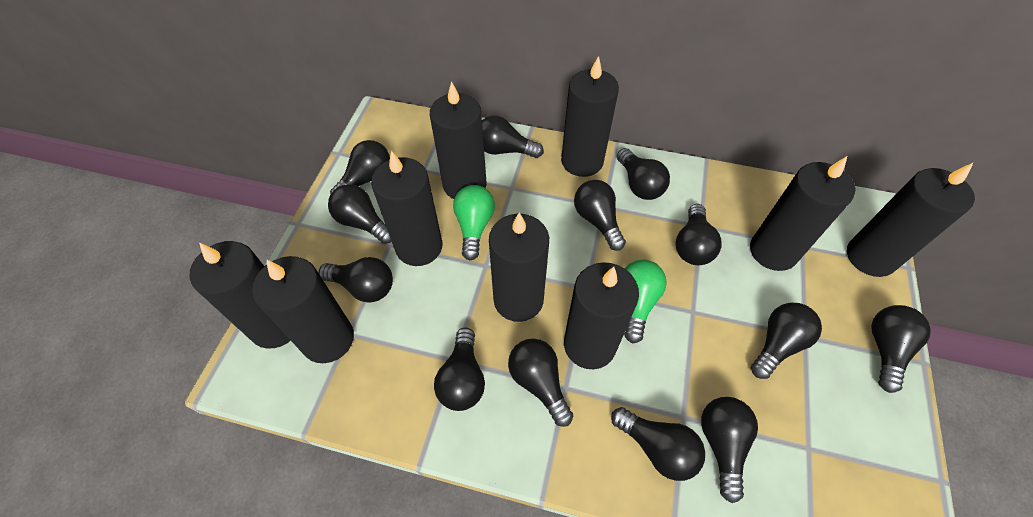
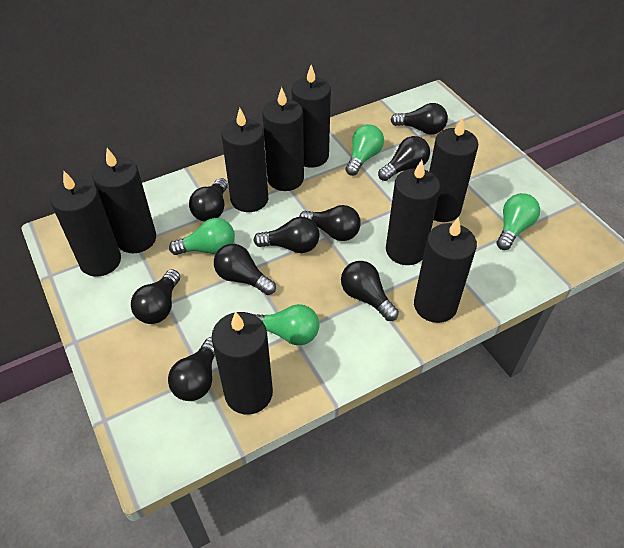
black light bulb: 13 -> 9
green light bulb: 2 -> 4

